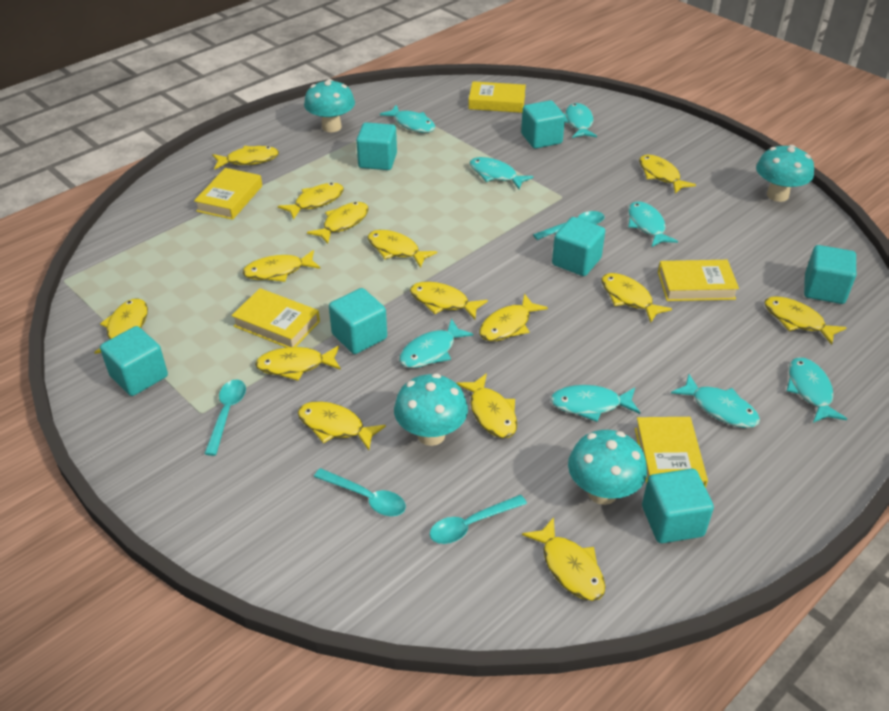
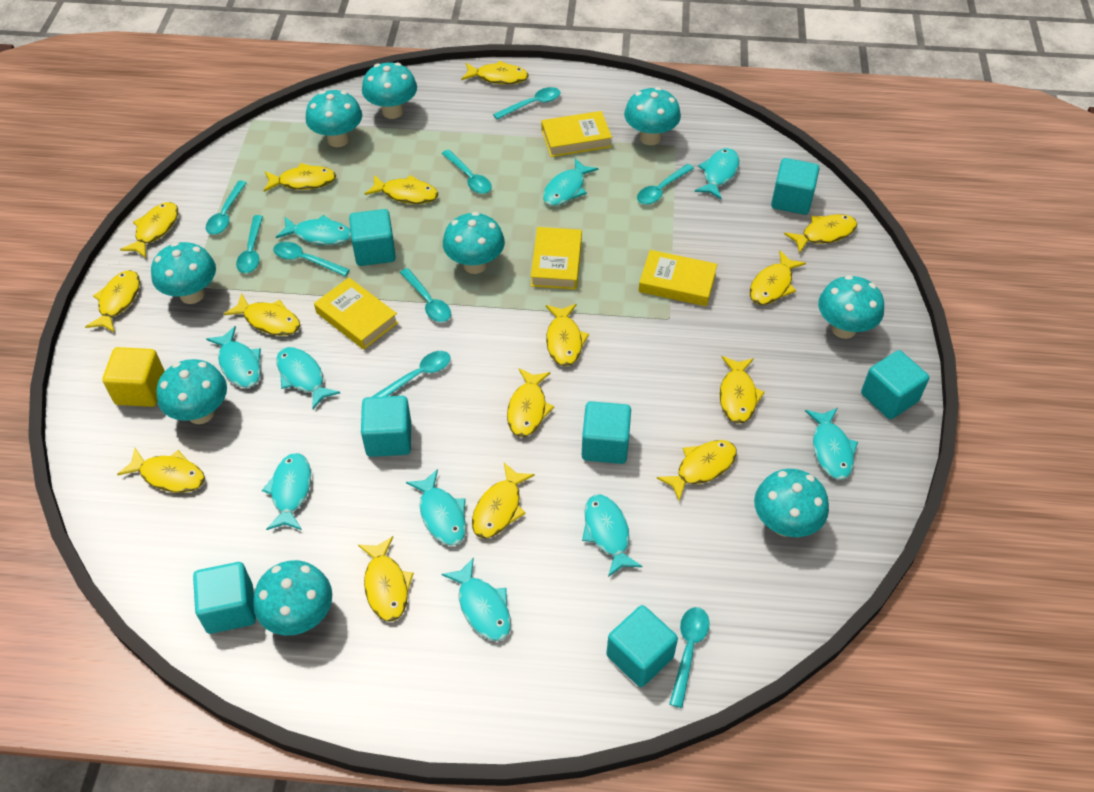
turquoise fish: 8 -> 10
turquoise mushroom: 4 -> 9
turquoise spoon: 4 -> 9
yellow book: 5 -> 4
yellow cube: 0 -> 1

